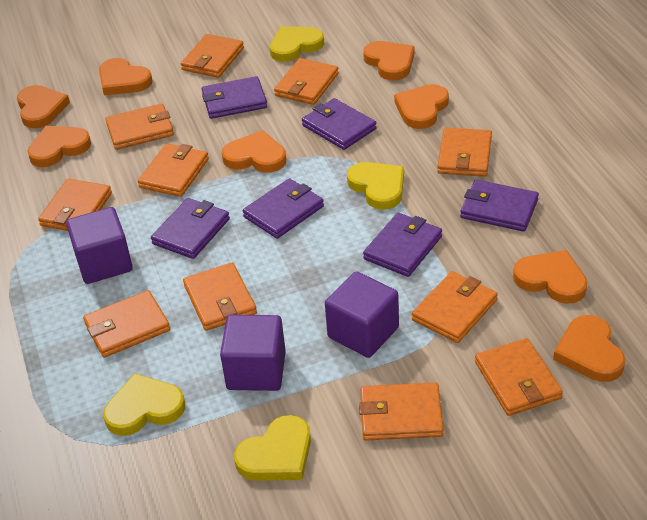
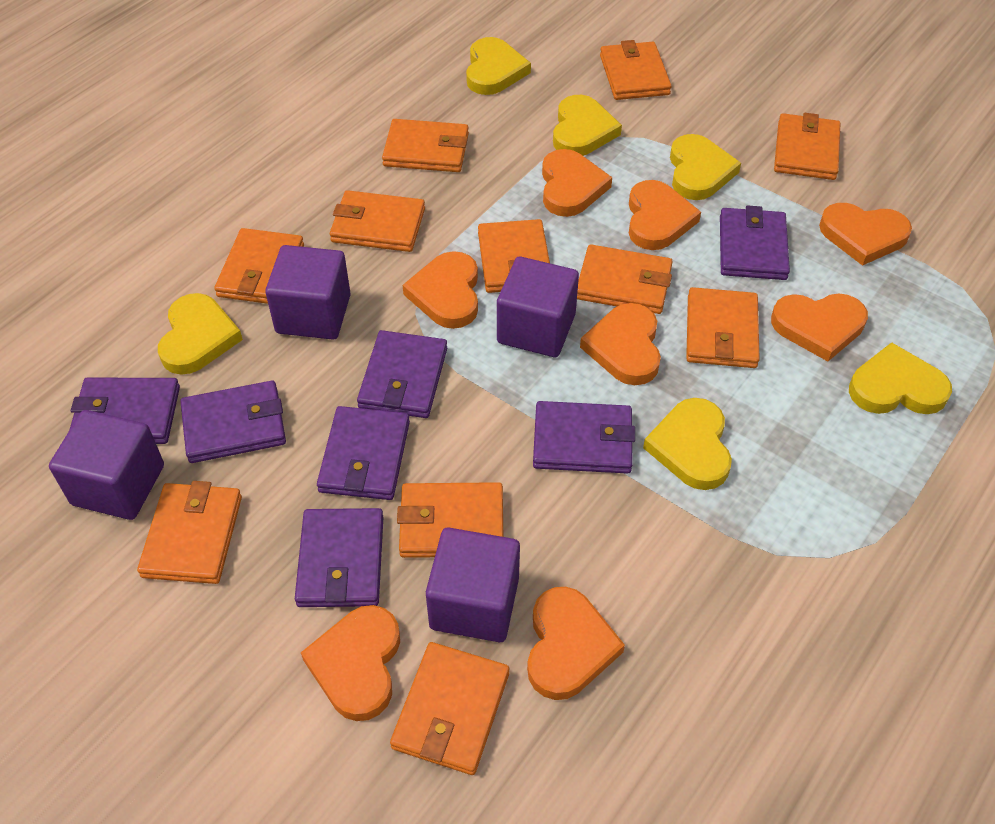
purple cube: 3 -> 4
purple wallet: 6 -> 7
yellow heart: 4 -> 6

